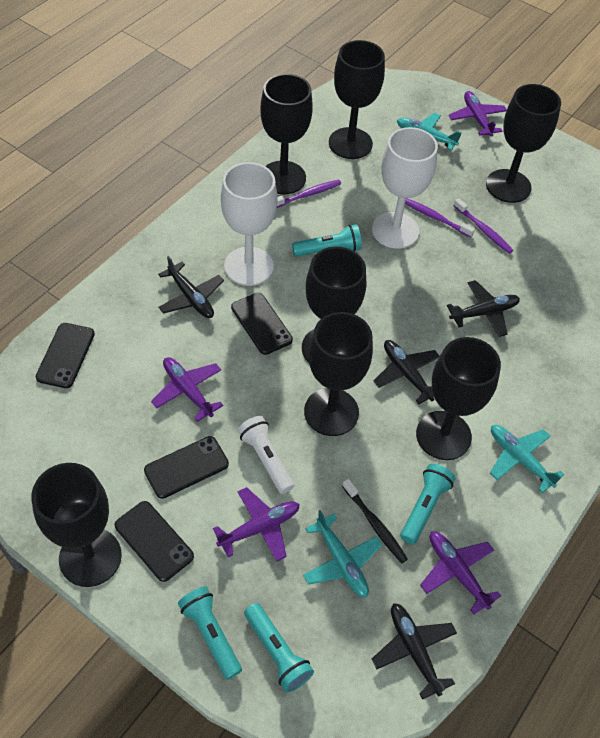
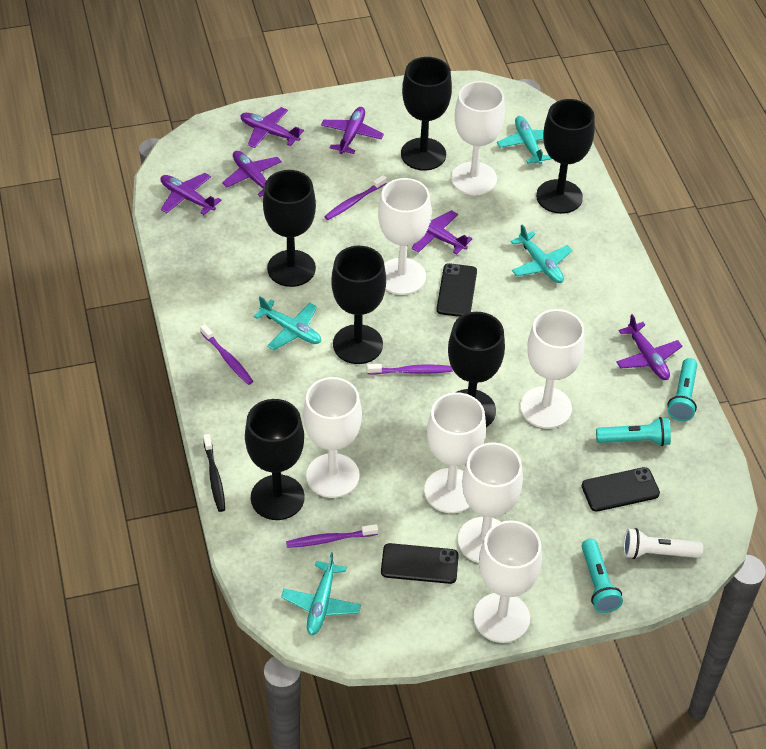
black goblet: 7 -> 6
black phone: 4 -> 3
black plane: 4 -> 0
purple plane: 4 -> 6
purple toothbrush: 3 -> 4
turquoise flashlight: 4 -> 3
turquoise plane: 3 -> 4
white goblet: 2 -> 7

